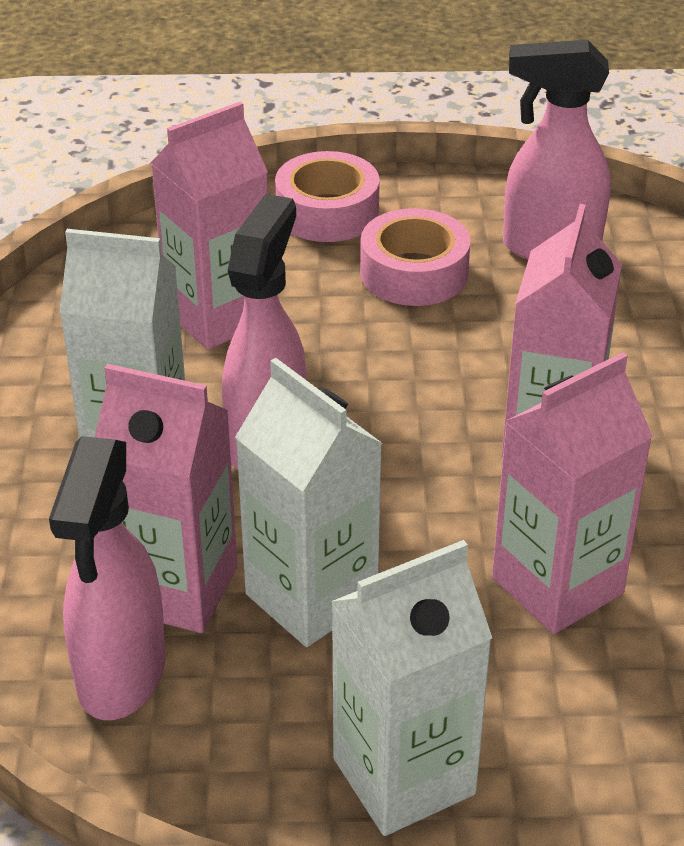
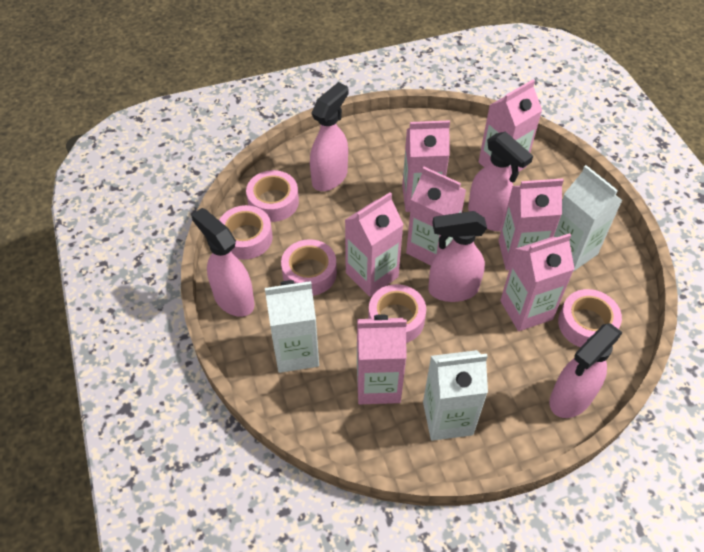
pink carton: 4 -> 7
pink spray bottle: 3 -> 5
pink tape: 2 -> 5

